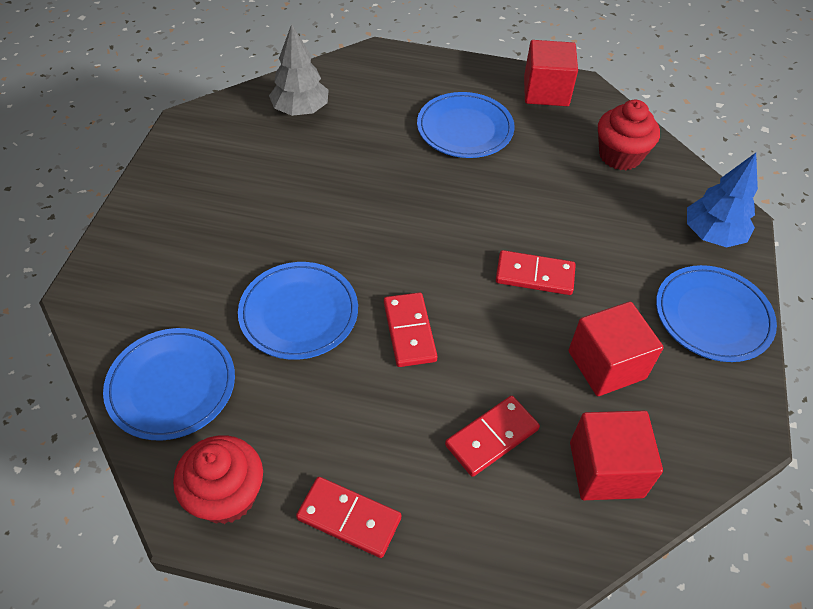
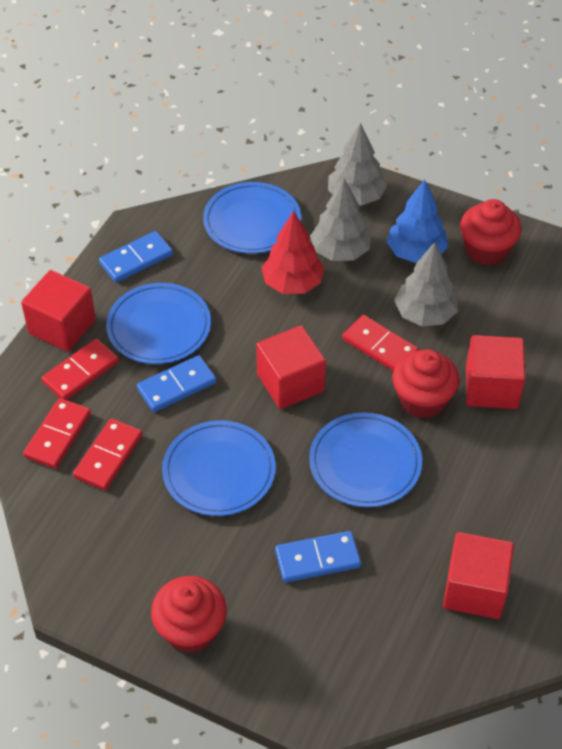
blue domino: 0 -> 3
grey tree: 1 -> 3
red cube: 3 -> 4
red cupcake: 2 -> 3
red tree: 0 -> 1

